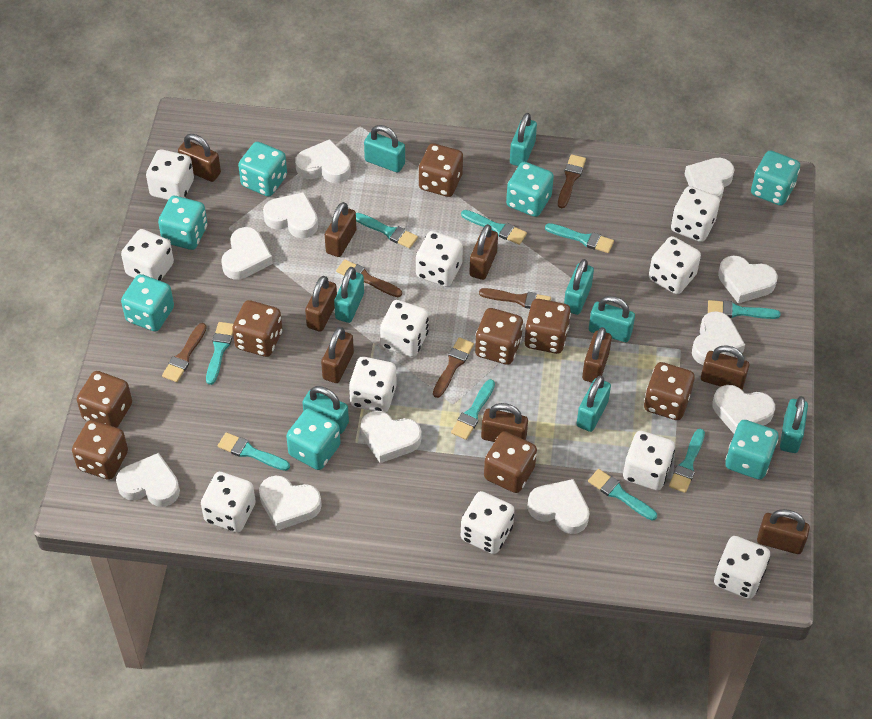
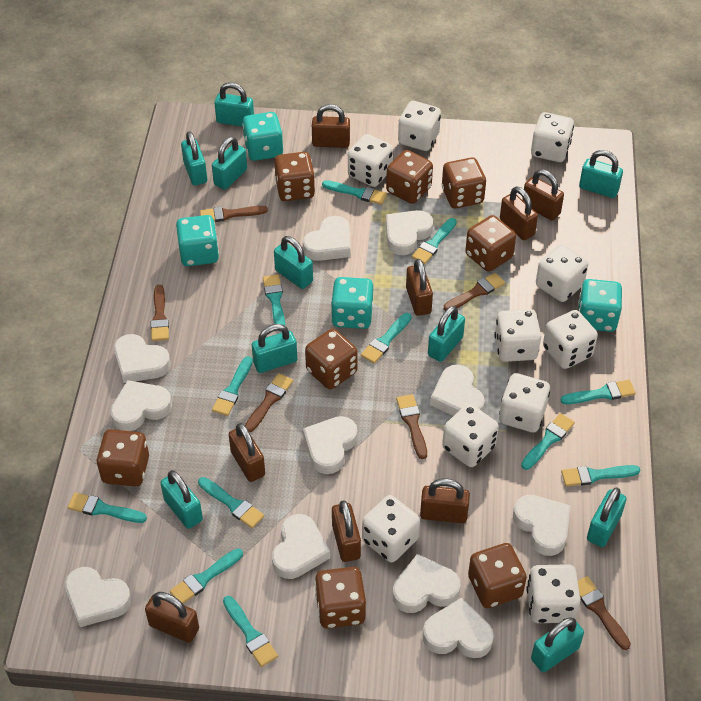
brown brush: 5 -> 6
brown padlock: 9 -> 8
turquoise brush: 9 -> 12
turquoise dice: 7 -> 4
turquoise padlock: 8 -> 10
white dice: 11 -> 10

